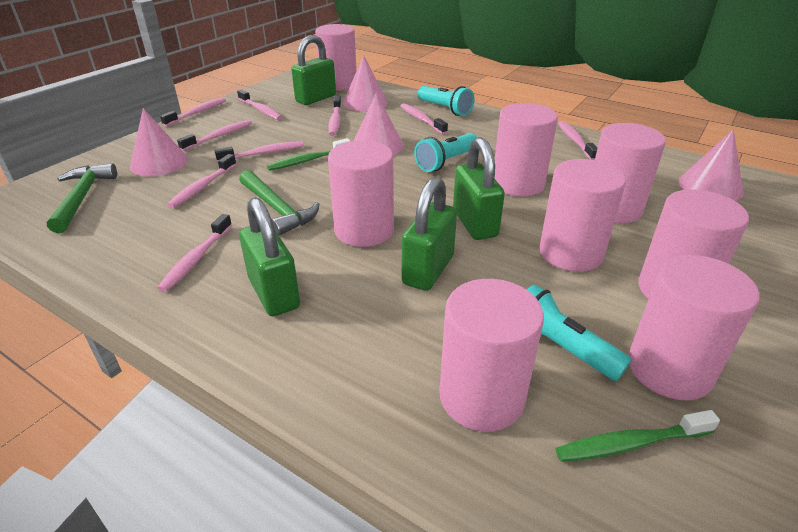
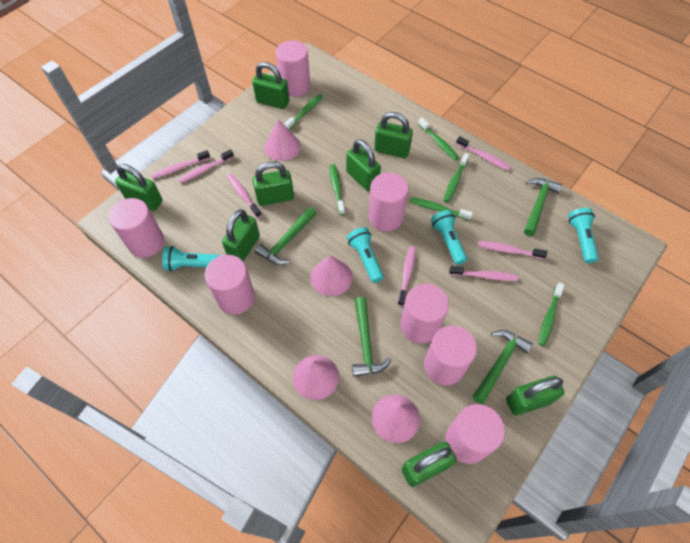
green hammer: 2 -> 4
green padlock: 4 -> 8
green toothbrush: 2 -> 6
pink cylinder: 8 -> 7
pink toothbrush: 9 -> 7
turquoise flashlight: 3 -> 4

